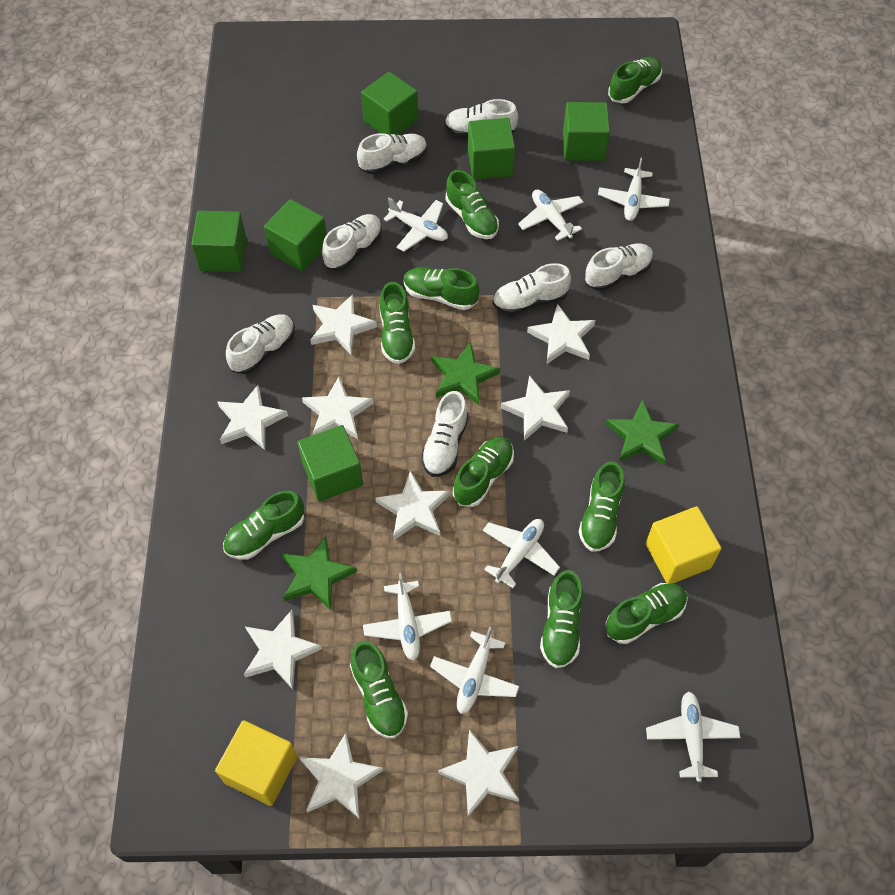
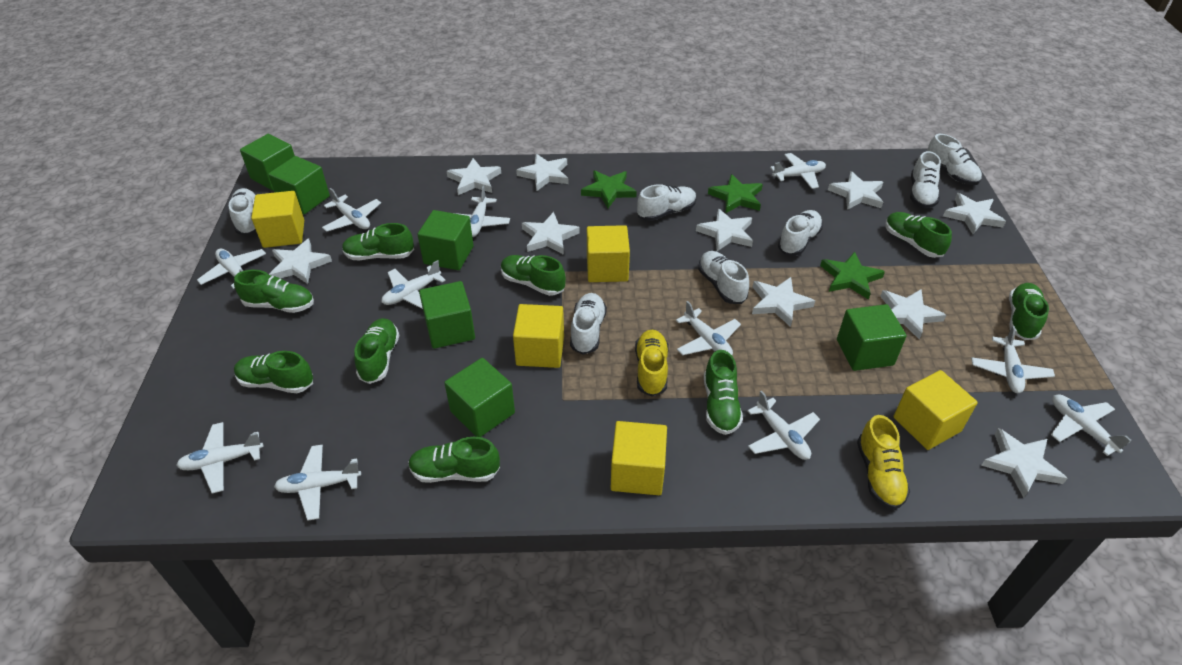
green shoe: 10 -> 9
white plane: 7 -> 11
white star: 9 -> 10
yellow cube: 2 -> 5
yellow shoe: 0 -> 2

